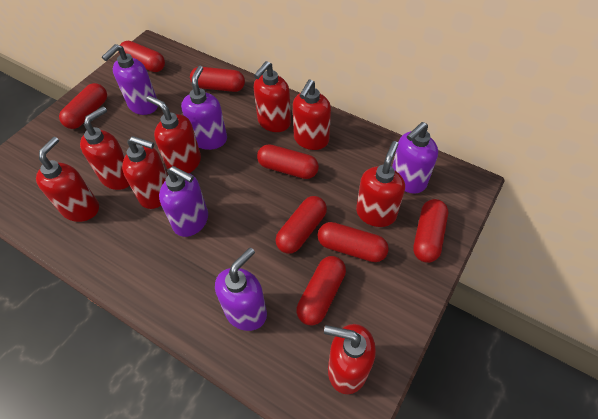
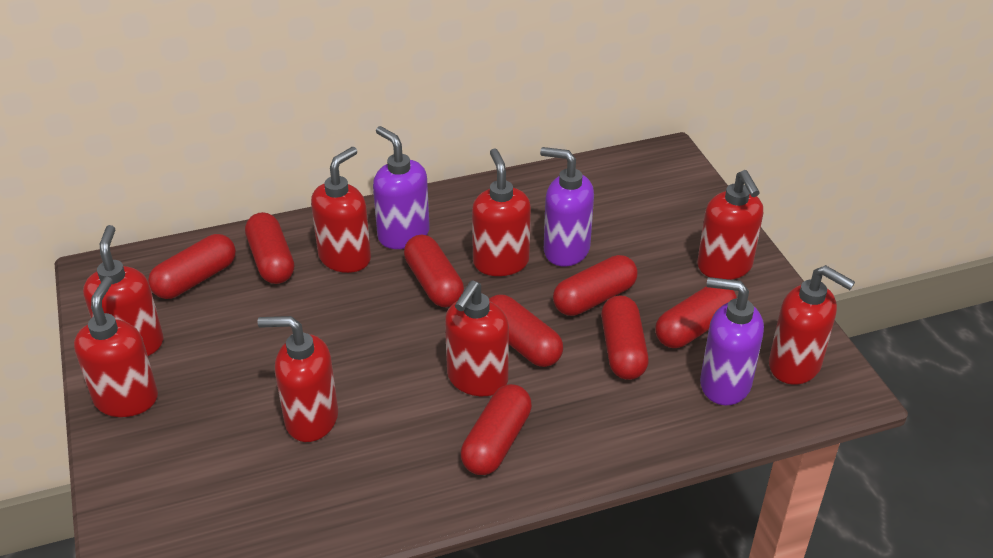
purple soap dispenser: 5 -> 3

